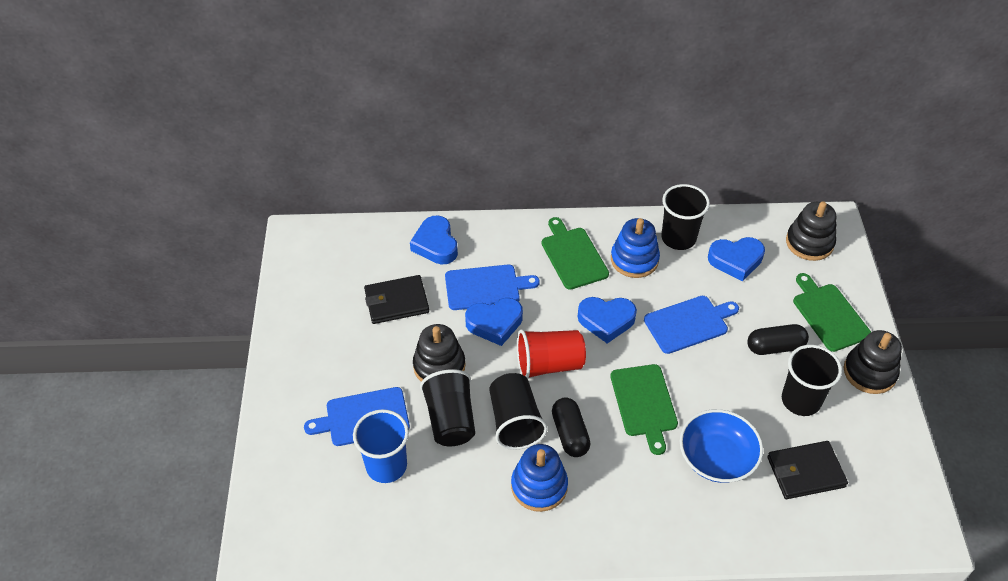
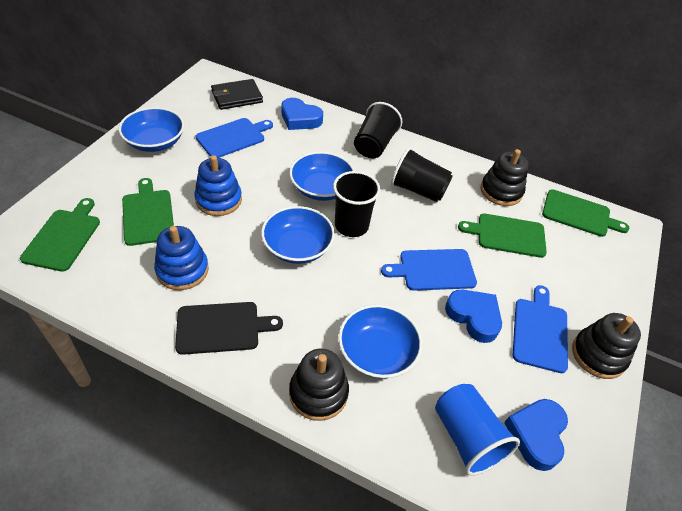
black capsule: 2 -> 0
black cup: 4 -> 3
black cutting board: 0 -> 1
black wallet: 2 -> 1
blue bowl: 1 -> 4
blue heart: 4 -> 3
green cutting board: 3 -> 4
red cup: 1 -> 0

